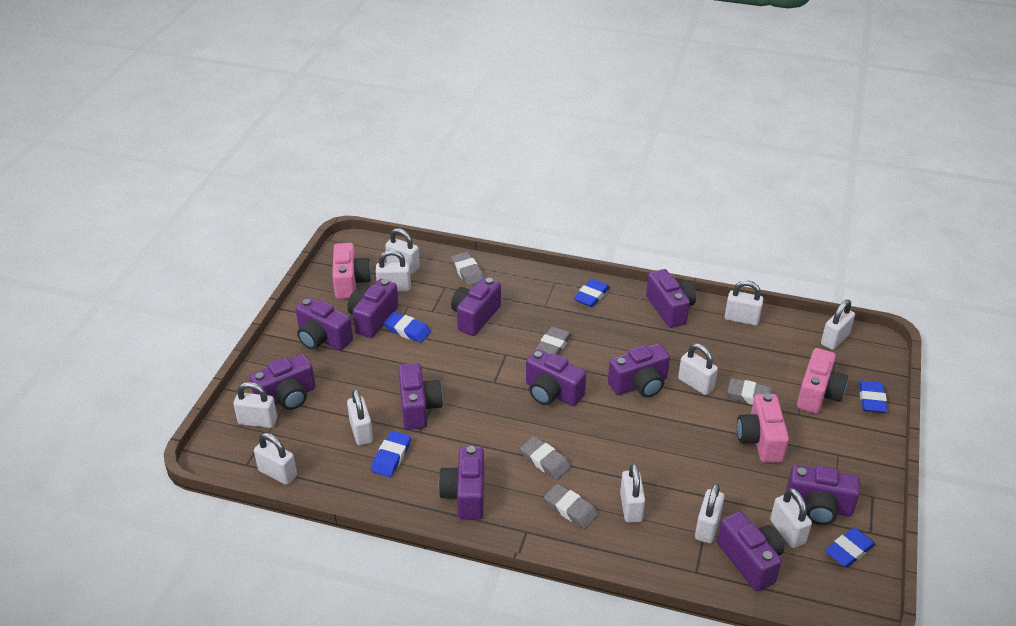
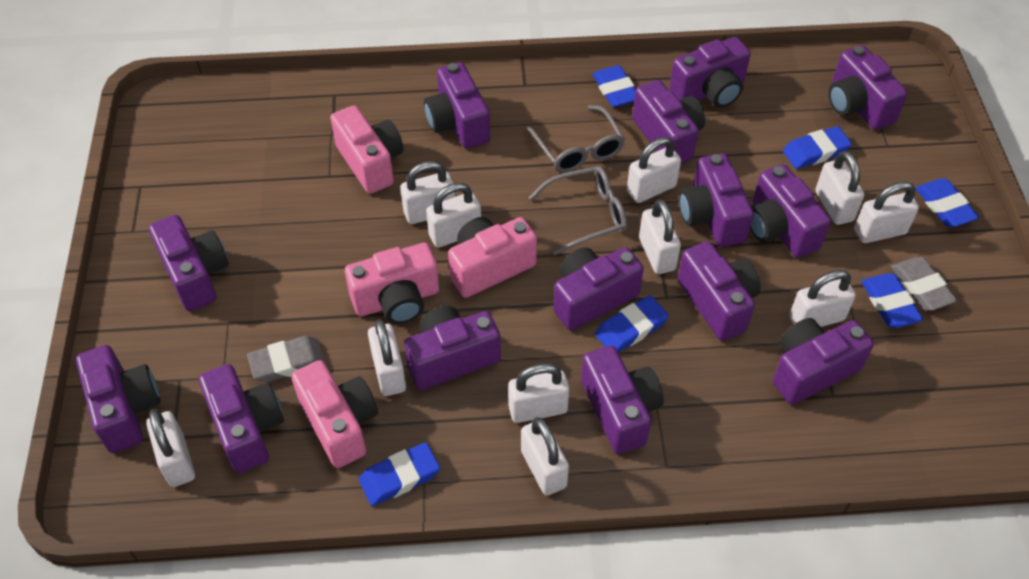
blue eraser: 5 -> 6
grey eraser: 5 -> 2
grey glasses: 0 -> 2
pink camera: 3 -> 4
purple camera: 11 -> 14

